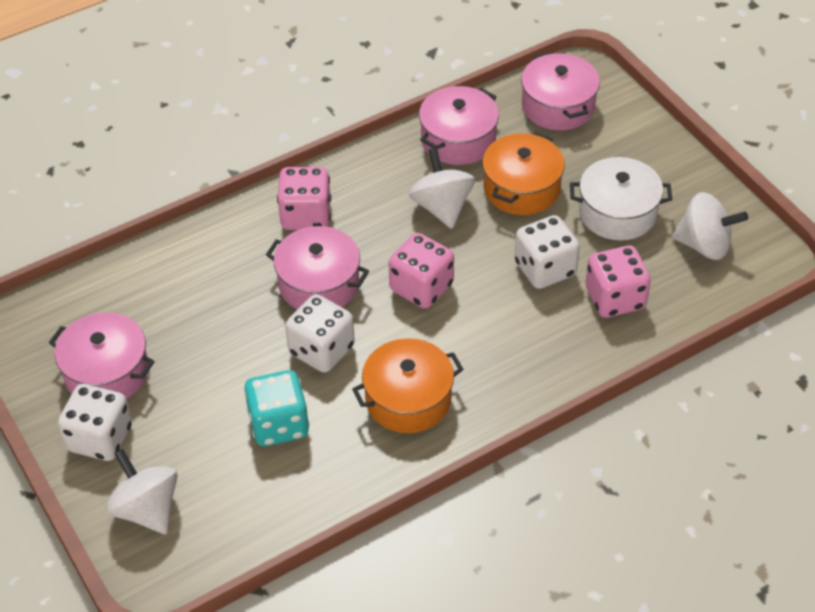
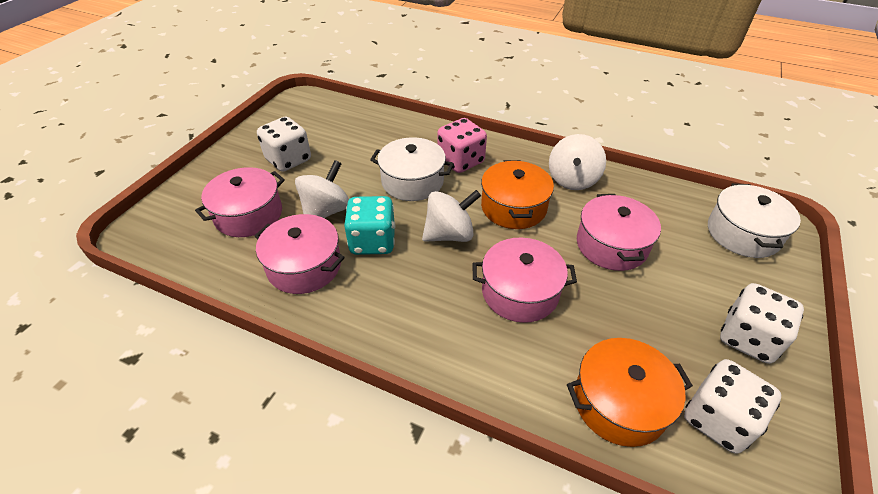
pink dice: 3 -> 1
white pot: 1 -> 2

